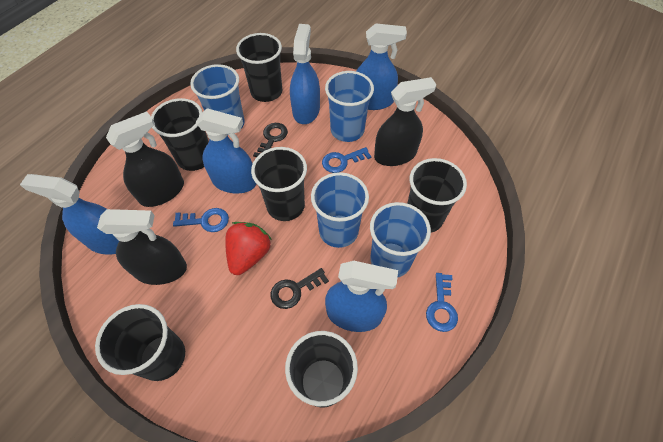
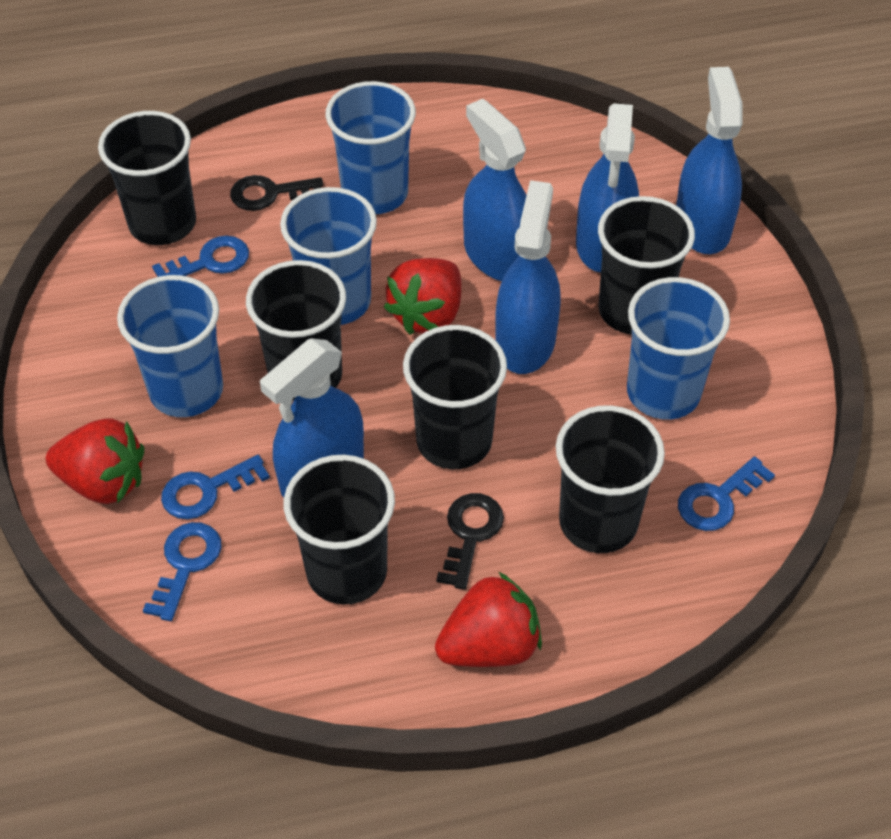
black spray bottle: 3 -> 0
blue key: 3 -> 4
red strawberry: 1 -> 3

